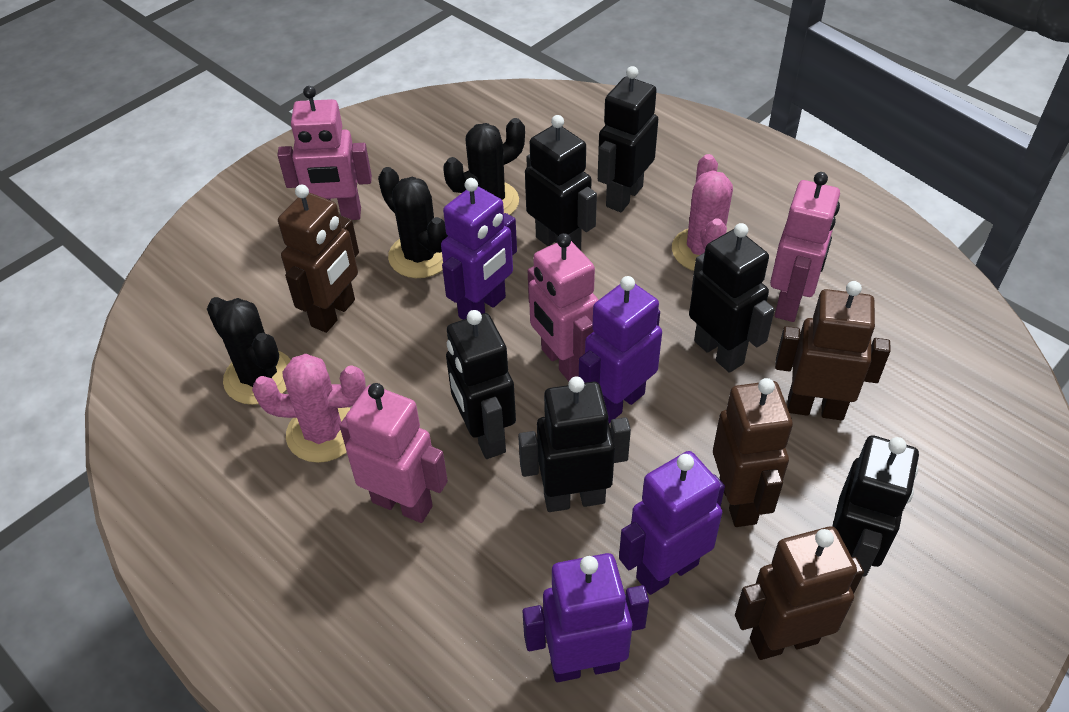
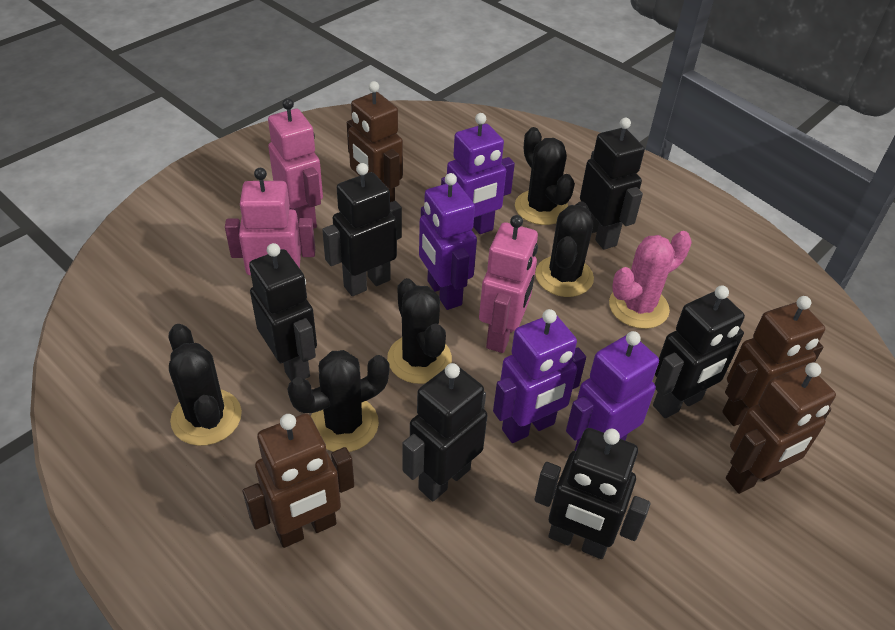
black cactus: 3 -> 5
pink cactus: 2 -> 1
pink robot: 4 -> 3

